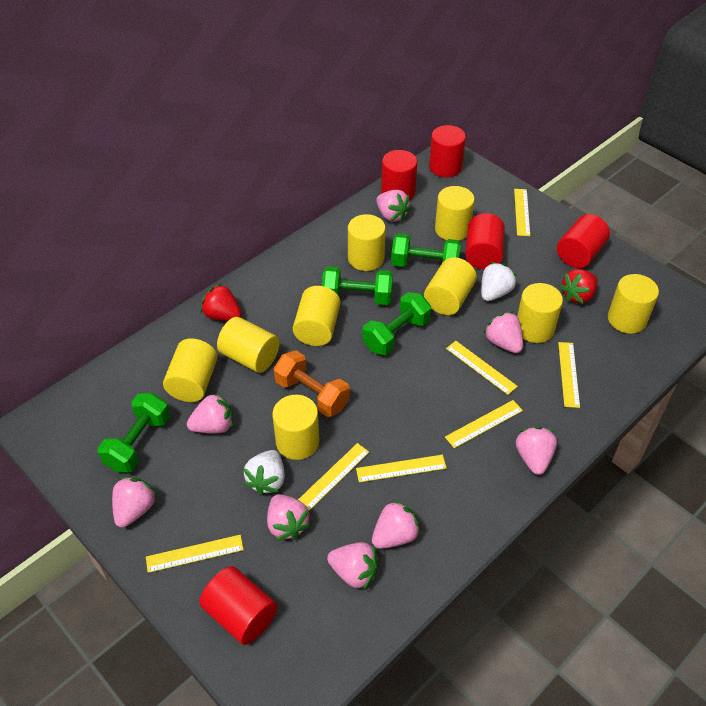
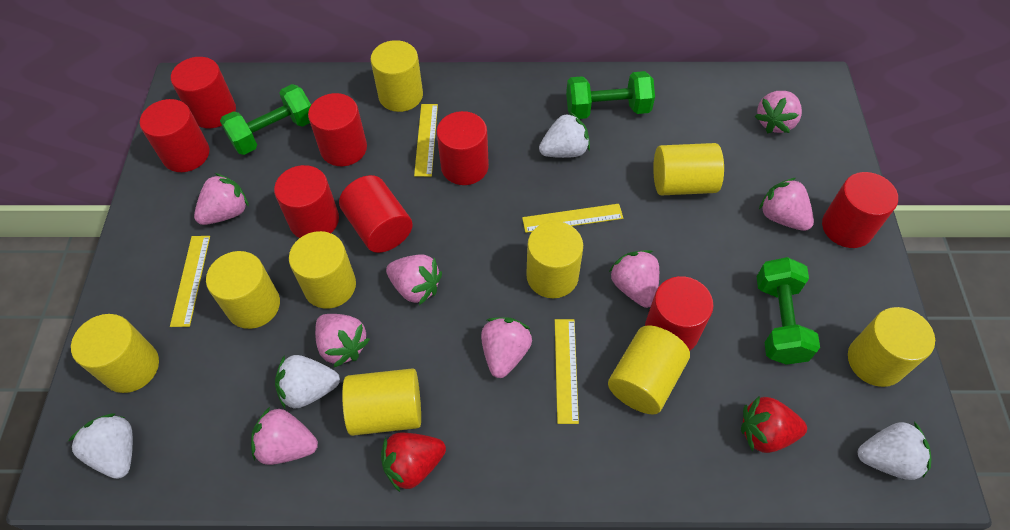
green dumbbell: 4 -> 3
orange dumbbell: 1 -> 0
red cylinder: 5 -> 8
white strawberry: 2 -> 4
yellow ruler: 7 -> 4

